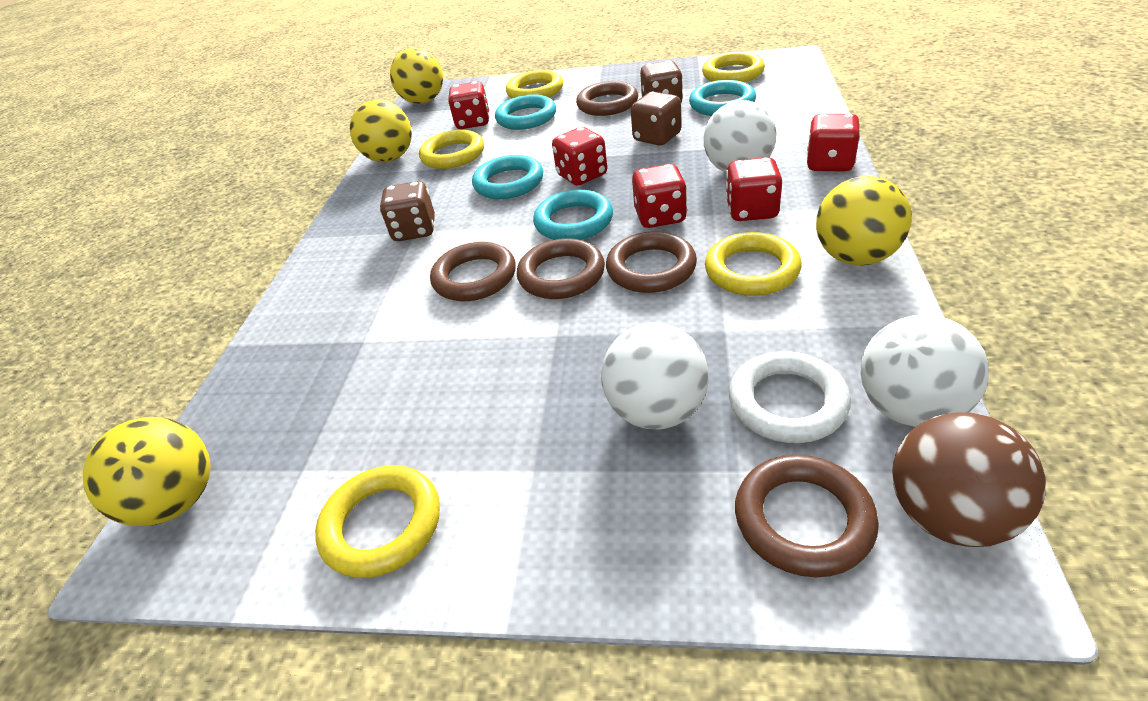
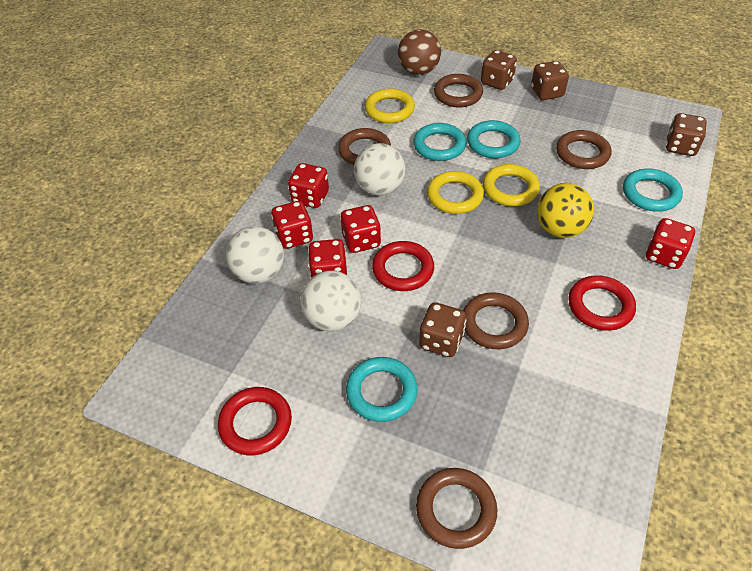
brown dice: 3 -> 4
red ring: 0 -> 3
white ring: 1 -> 0
yellow ball: 4 -> 1
yellow ring: 5 -> 3

